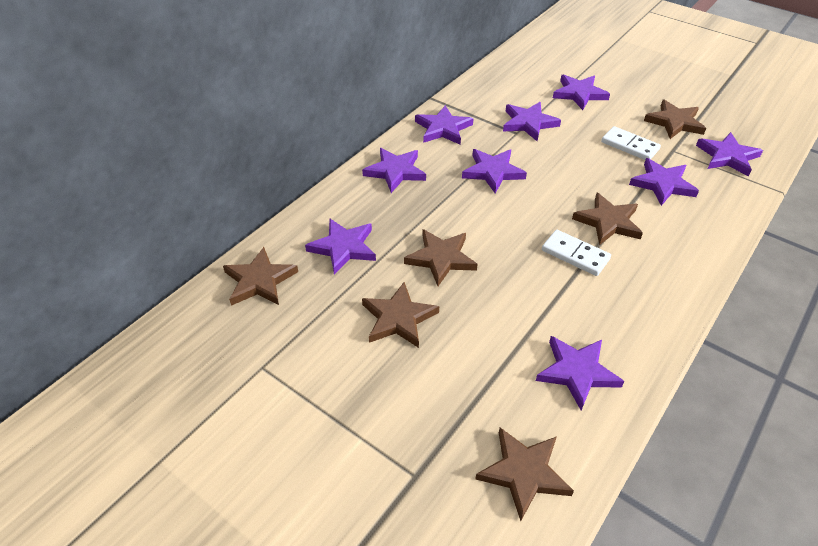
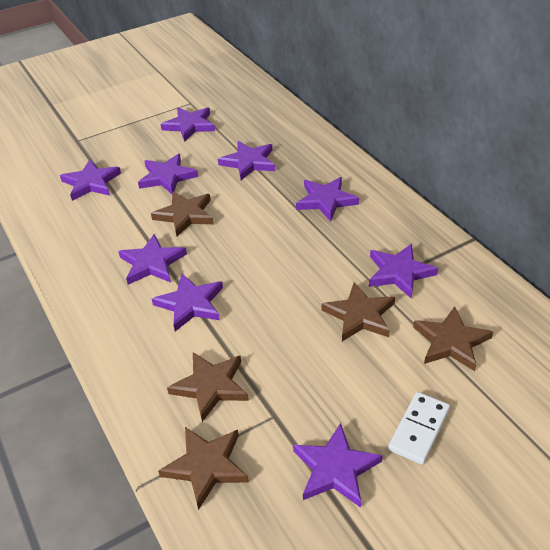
brown star: 6 -> 5
white domino: 2 -> 1

